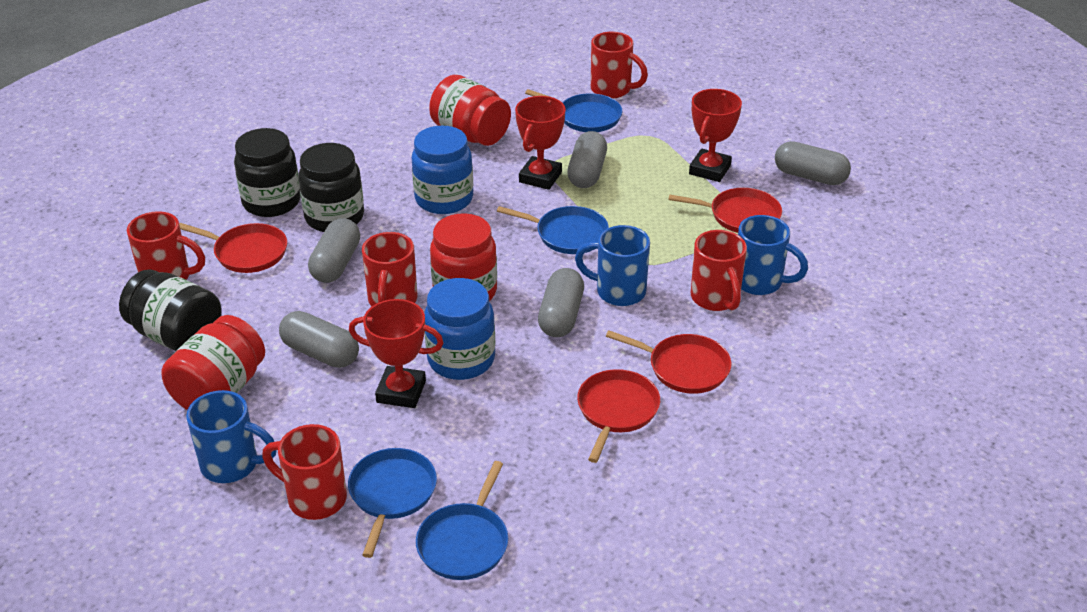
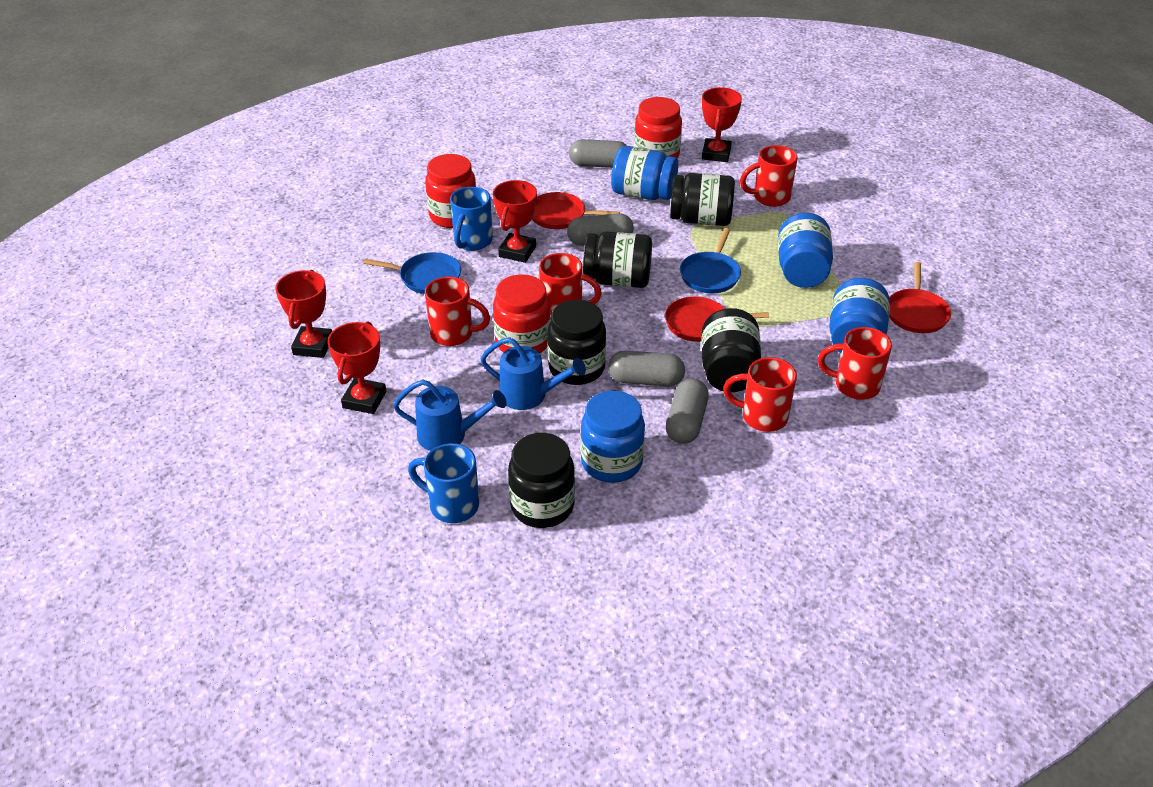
black jar: 3 -> 5
blue jar: 2 -> 4
blue mug: 3 -> 2
blue pan: 4 -> 2
blue watering can: 0 -> 2
grey capsule: 5 -> 4
red pan: 4 -> 3
red trophy: 3 -> 4

